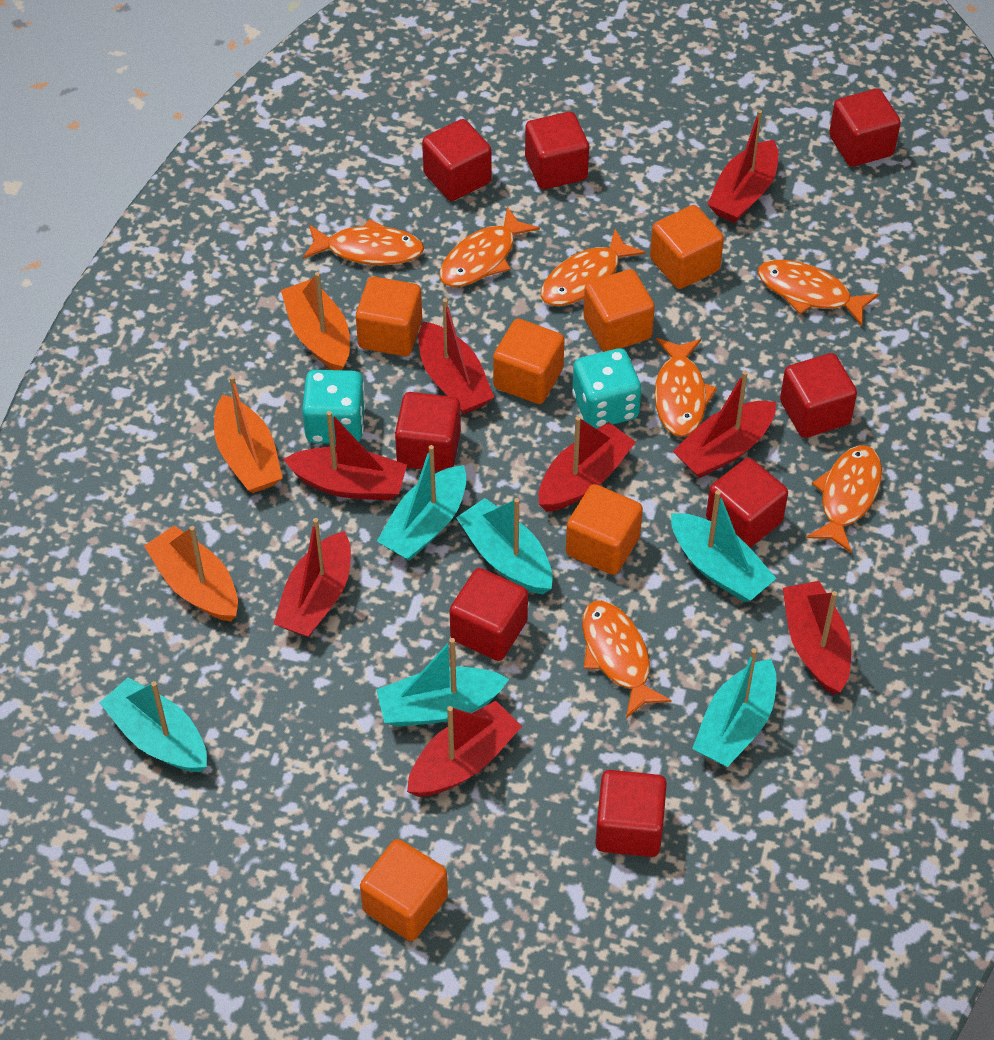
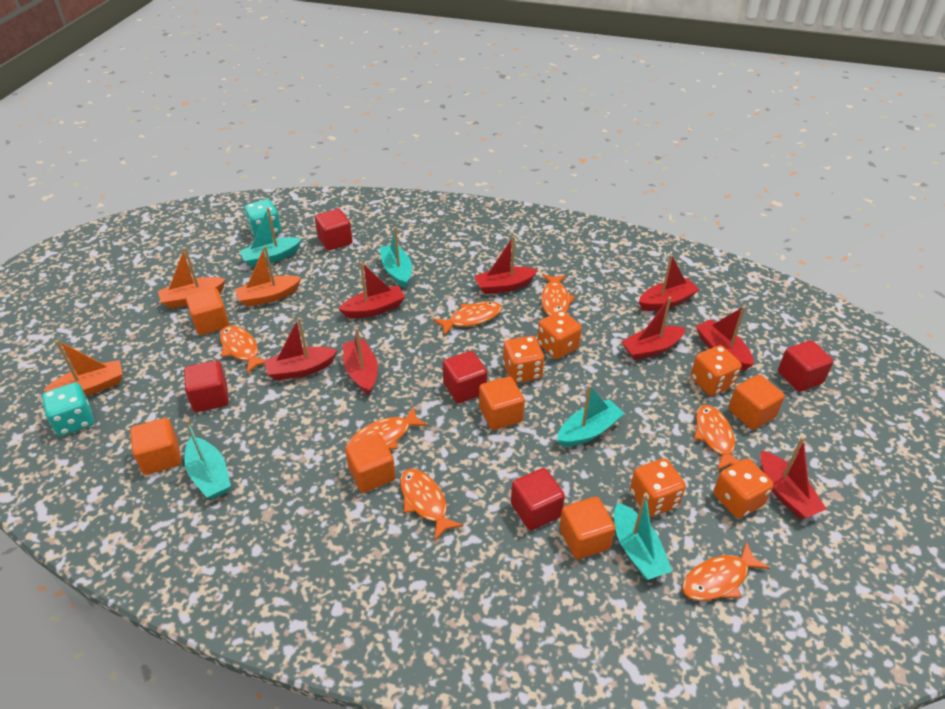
orange dice: 0 -> 5
red cube: 8 -> 5
turquoise boat: 6 -> 5

